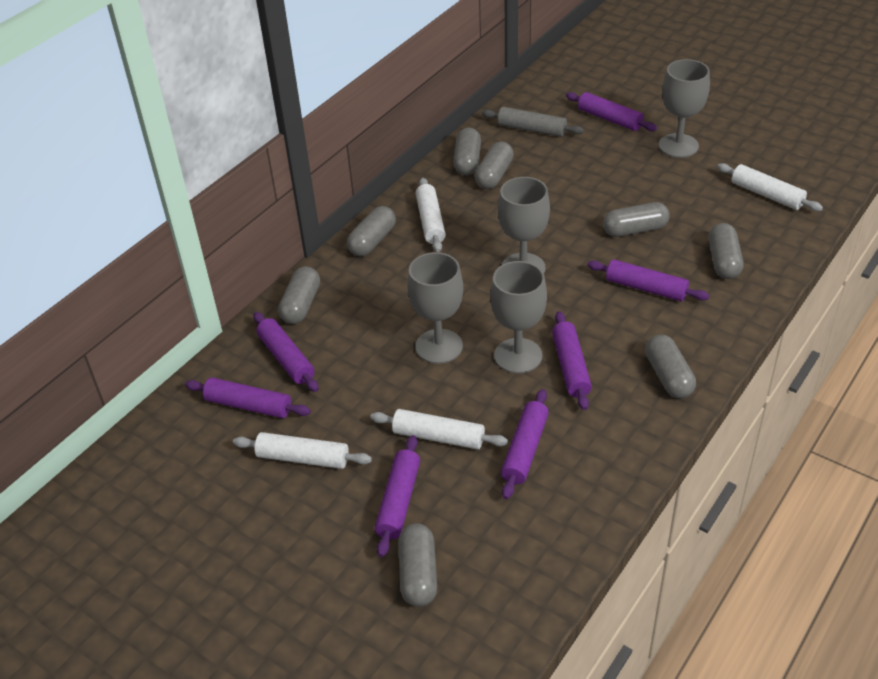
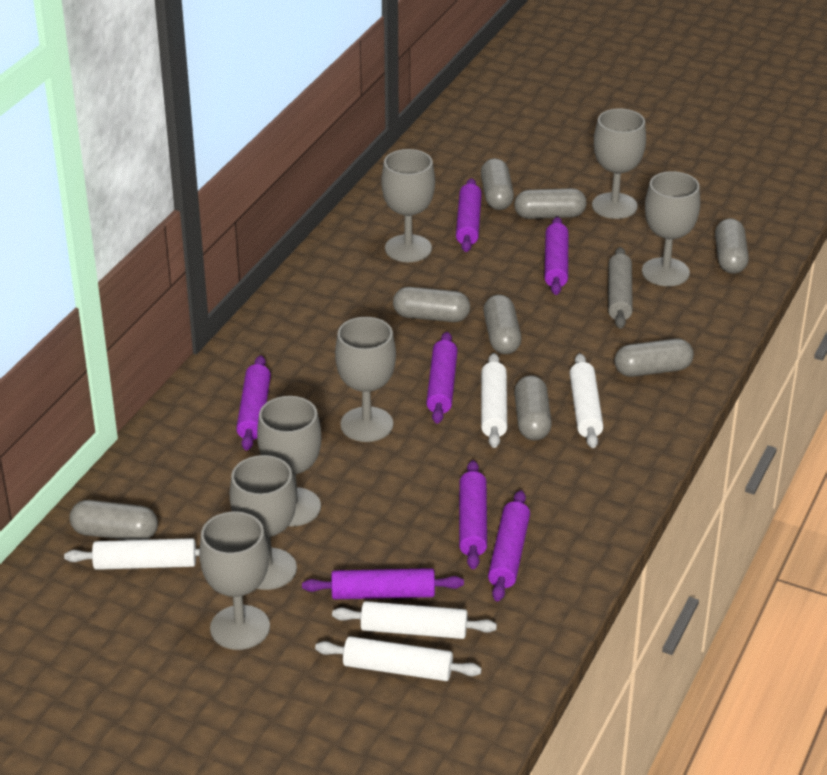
grey goblet: 4 -> 7
white rolling pin: 4 -> 5

